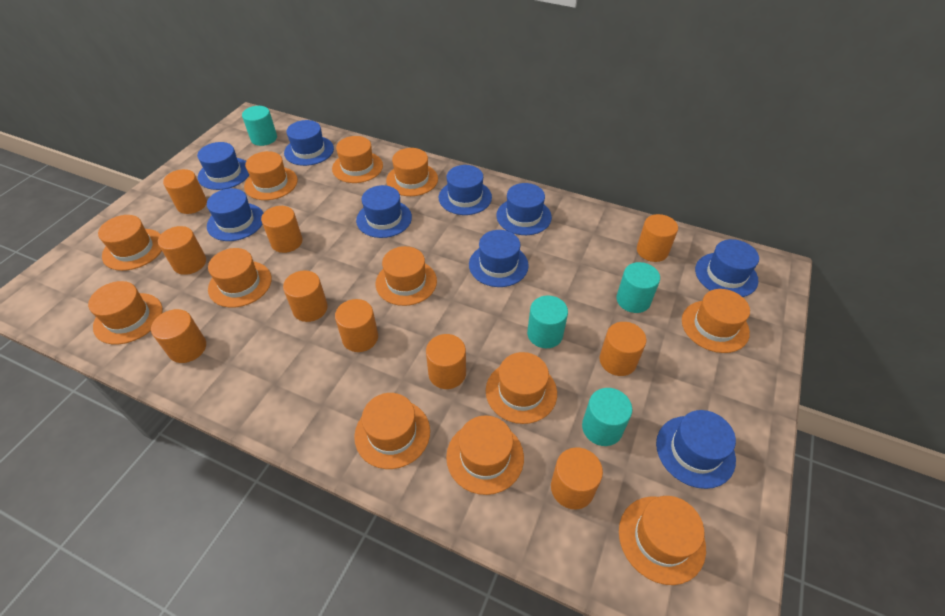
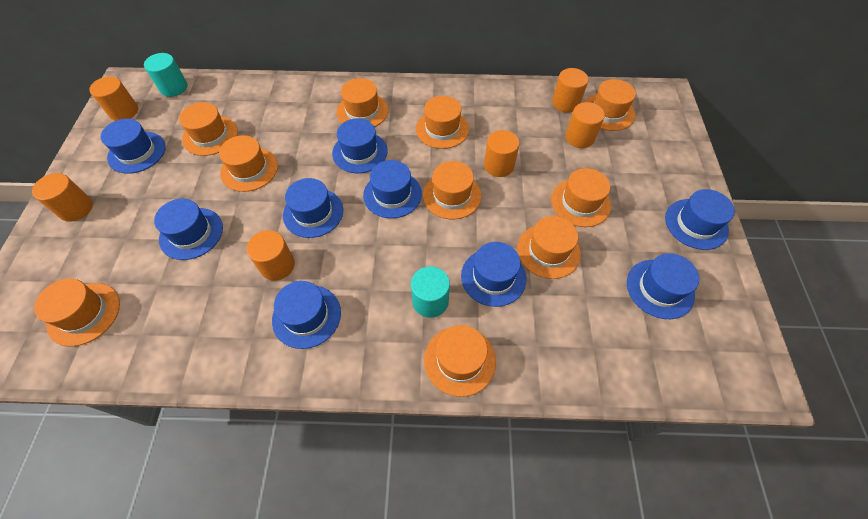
orange cylinder: 10 -> 6
orange hat: 12 -> 10
turquoise cylinder: 4 -> 2

